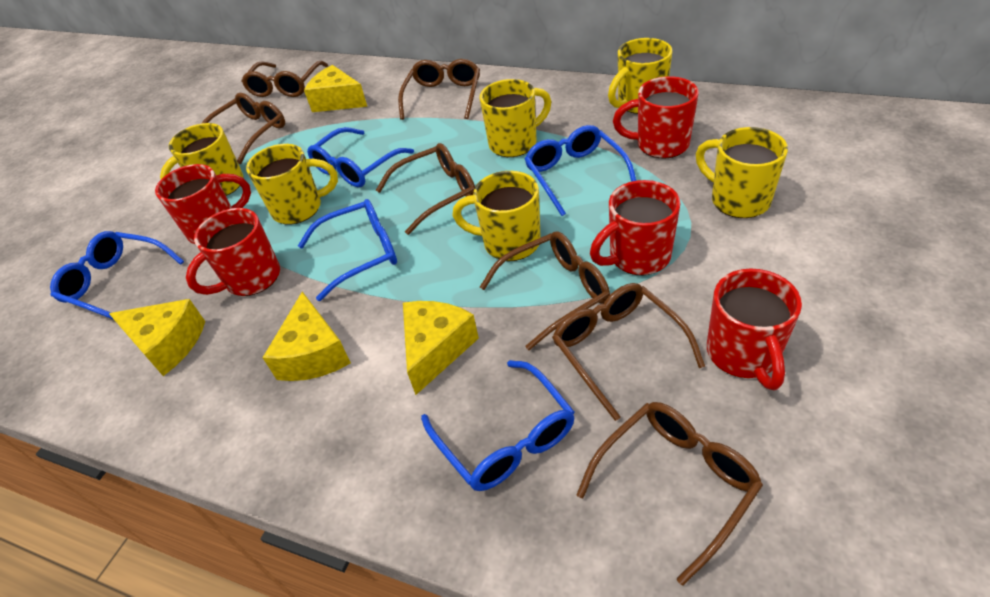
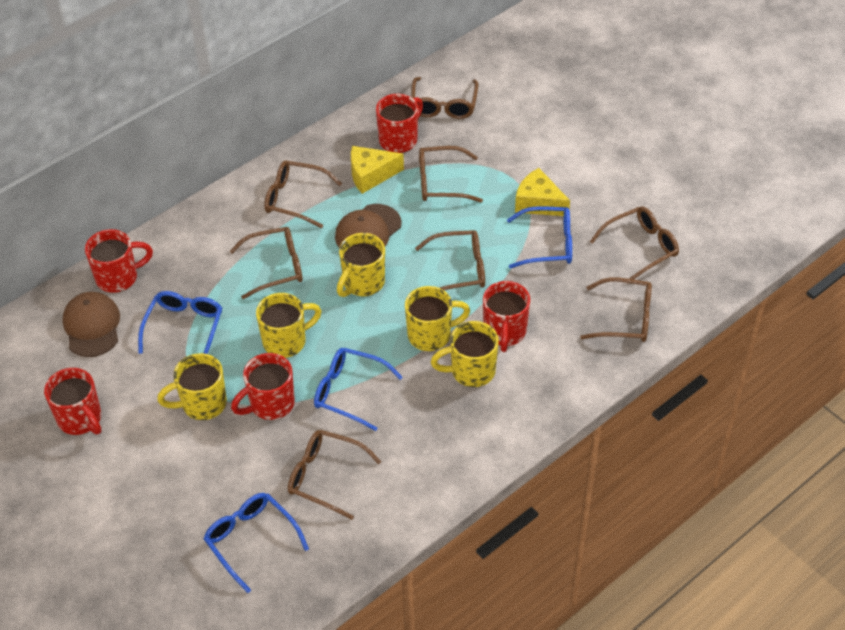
blue glasses: 5 -> 4
brown cap: 0 -> 2
brown glasses: 7 -> 8
yellow cheese: 4 -> 2
yellow mug: 6 -> 5

